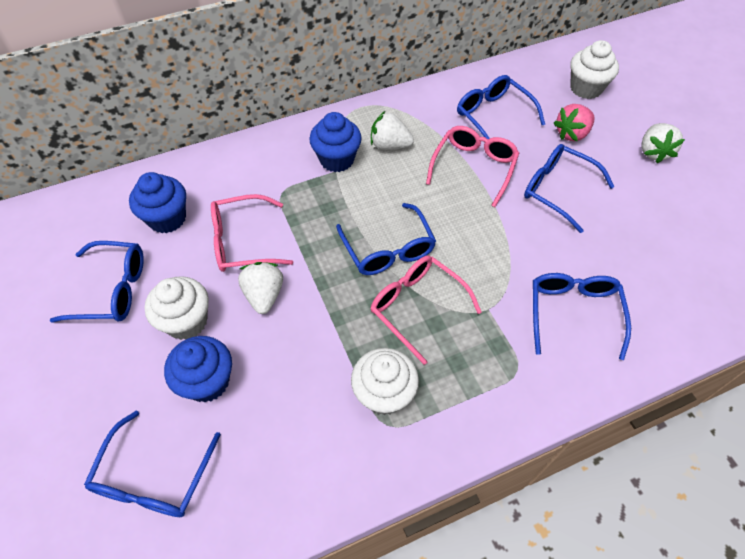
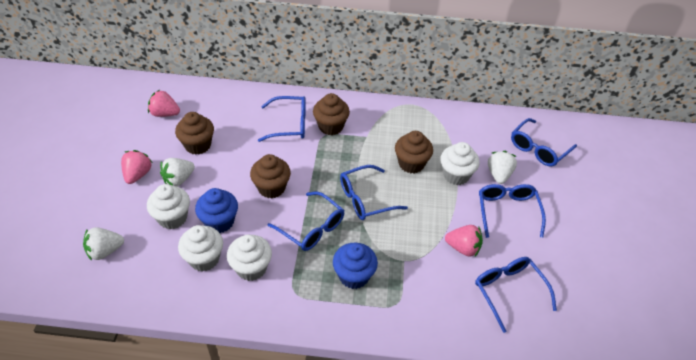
blue cupcake: 3 -> 2
brown cupcake: 0 -> 4
pink glasses: 3 -> 0
pink strawberry: 1 -> 3
white cupcake: 3 -> 4

